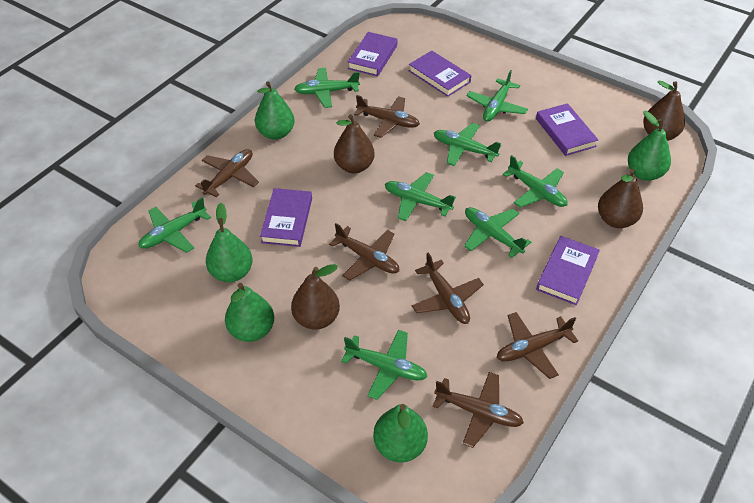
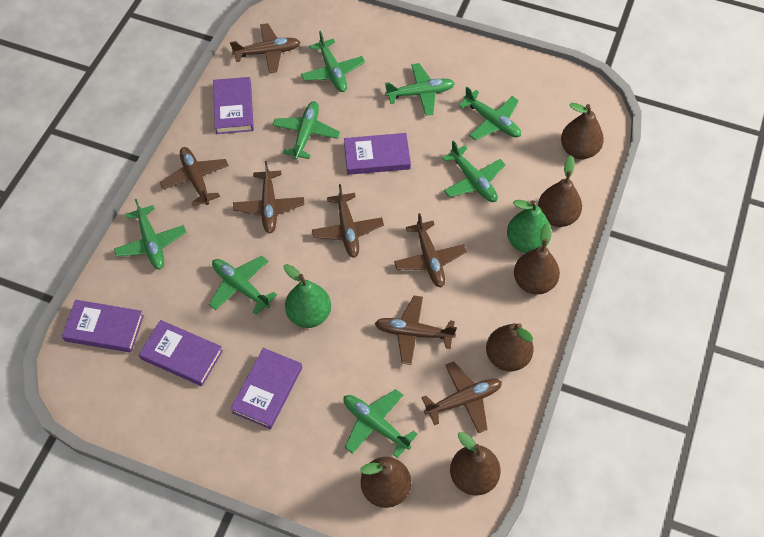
brown pear: 4 -> 6
brown plane: 6 -> 7
green pear: 5 -> 2

